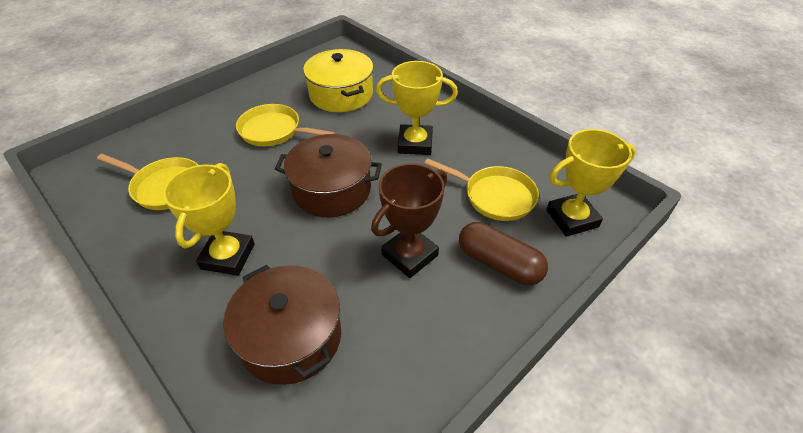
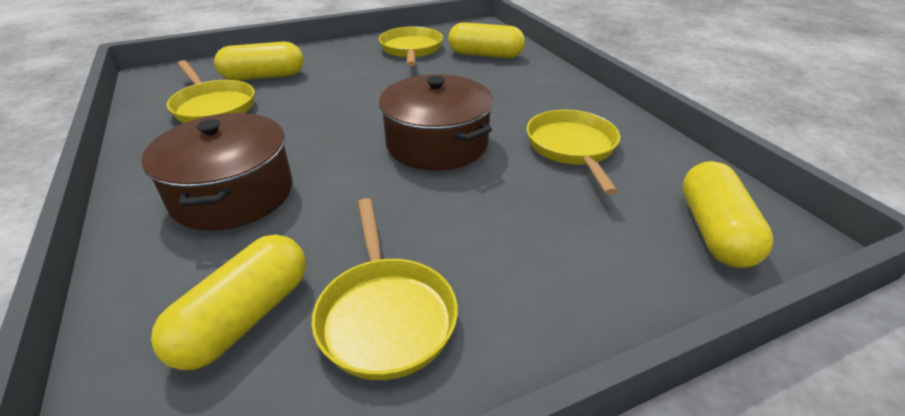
brown capsule: 1 -> 0
brown trophy: 1 -> 0
yellow capsule: 0 -> 4
yellow pan: 3 -> 4
yellow pot: 1 -> 0
yellow trophy: 3 -> 0

